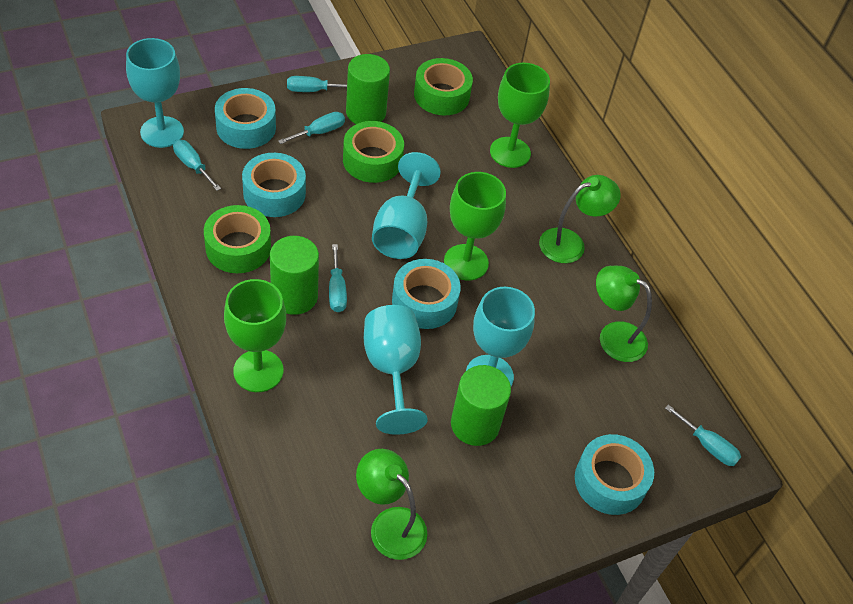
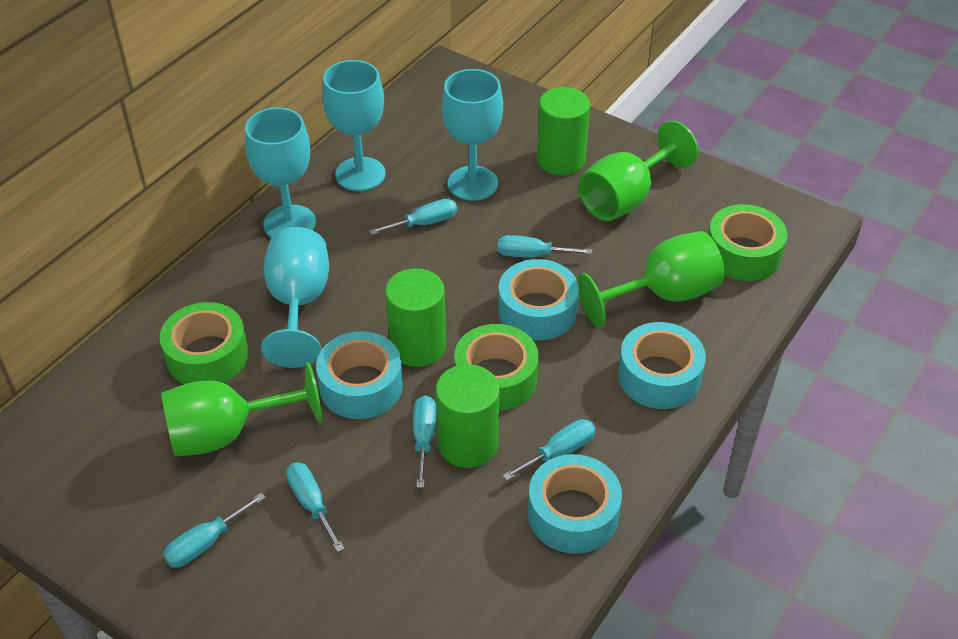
green lamp: 3 -> 0
turquoise screwdriver: 5 -> 6

